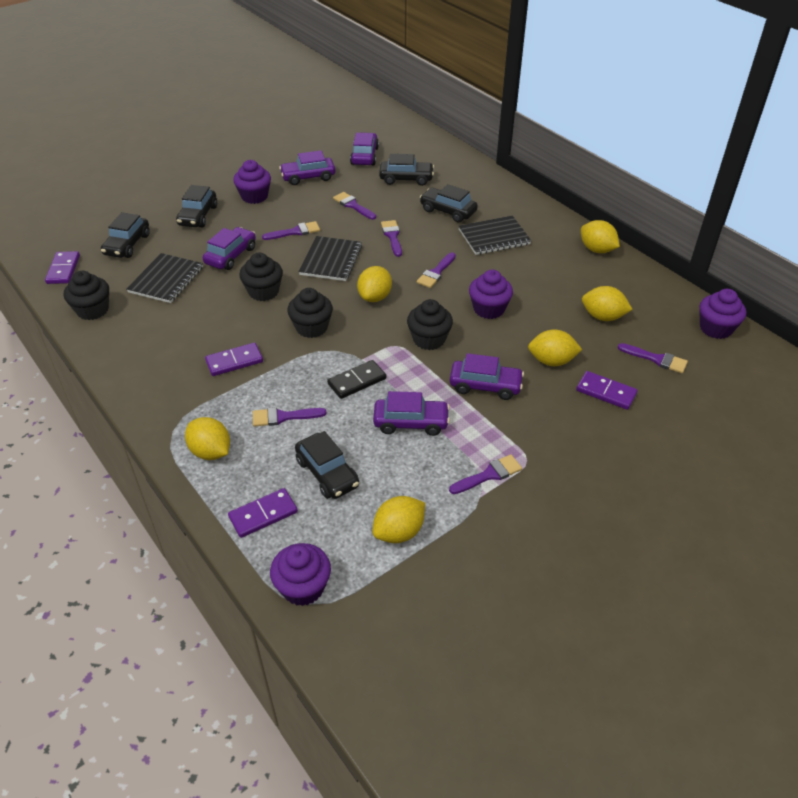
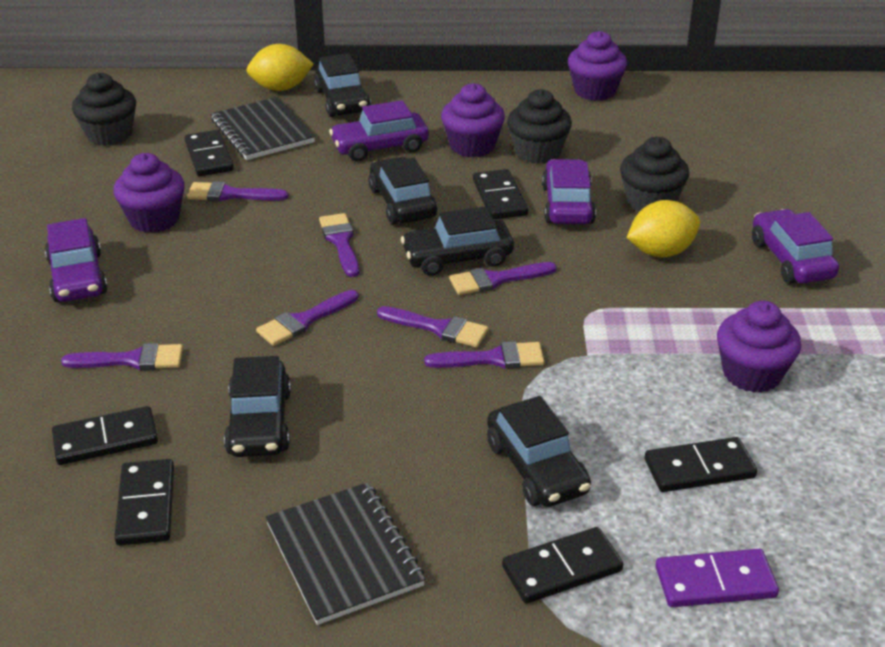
black cupcake: 4 -> 3
black domino: 1 -> 6
black notebook: 3 -> 2
purple car: 5 -> 4
purple domino: 4 -> 1
yellow lemon: 6 -> 2

